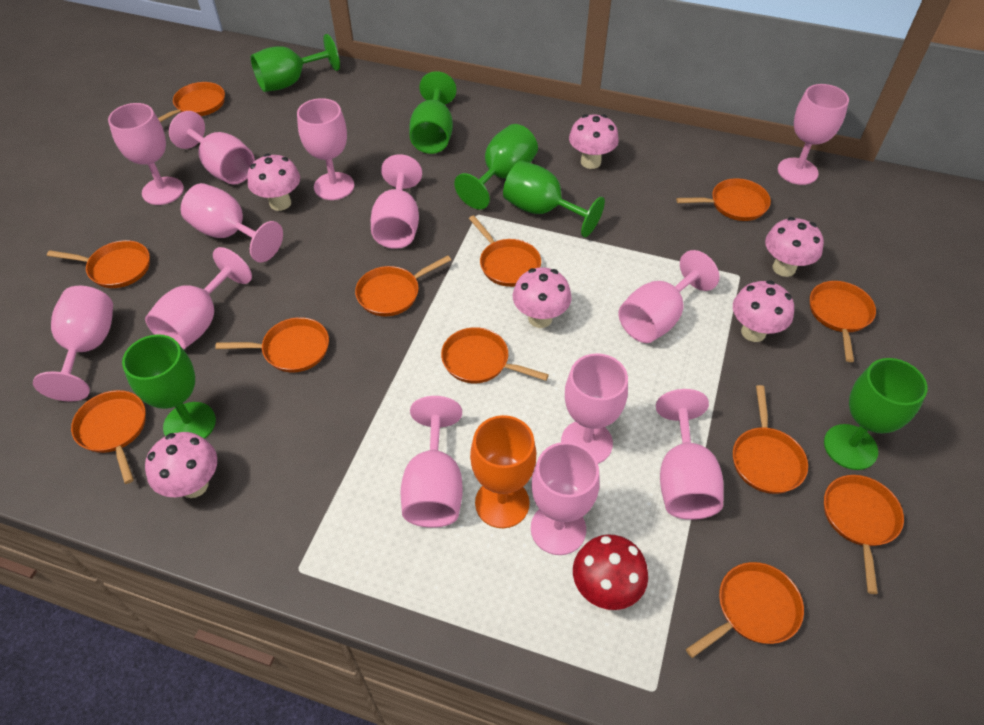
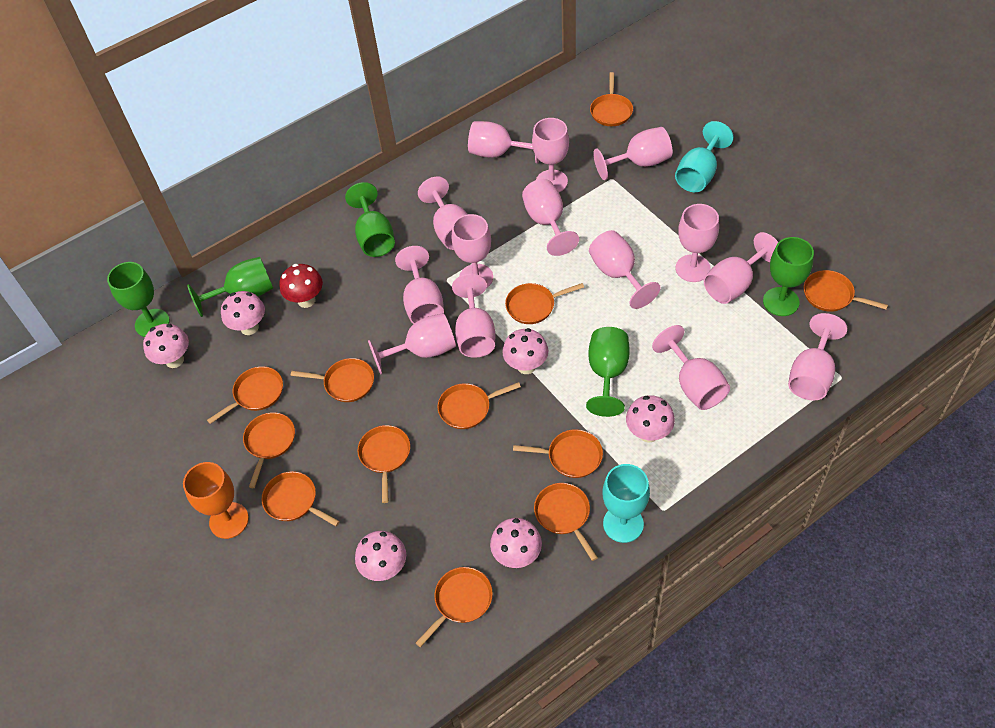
green goblet: 6 -> 5
pink goblet: 13 -> 14
turquoise goblet: 0 -> 2

